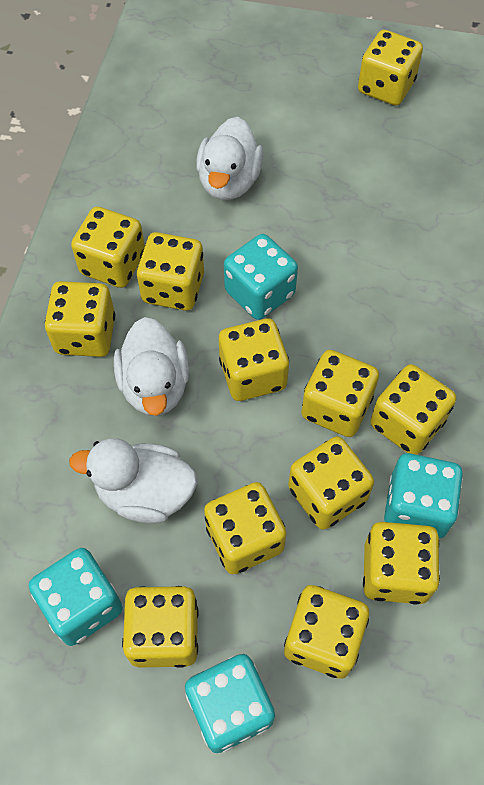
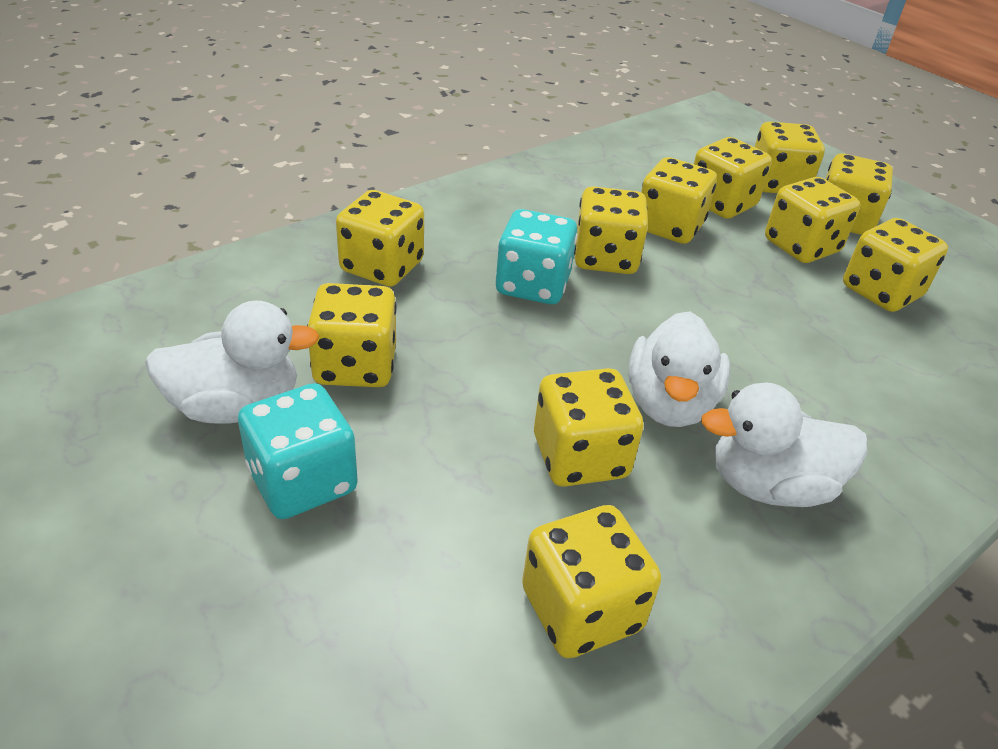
turquoise dice: 4 -> 2
yellow dice: 12 -> 11

